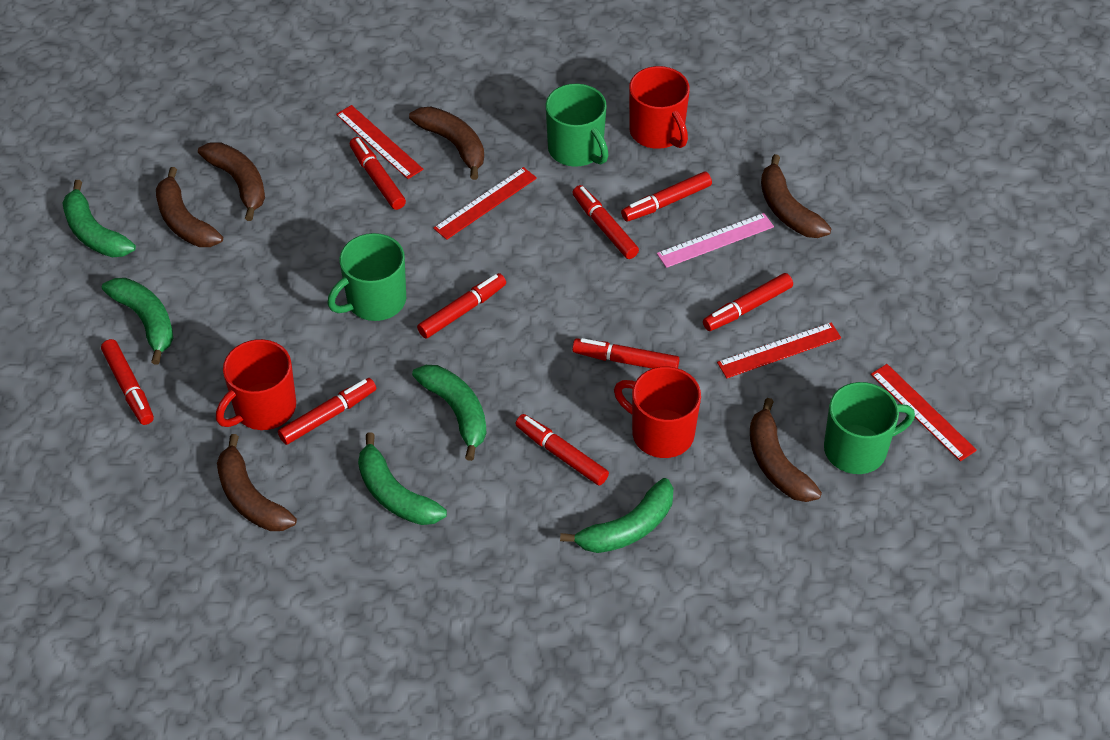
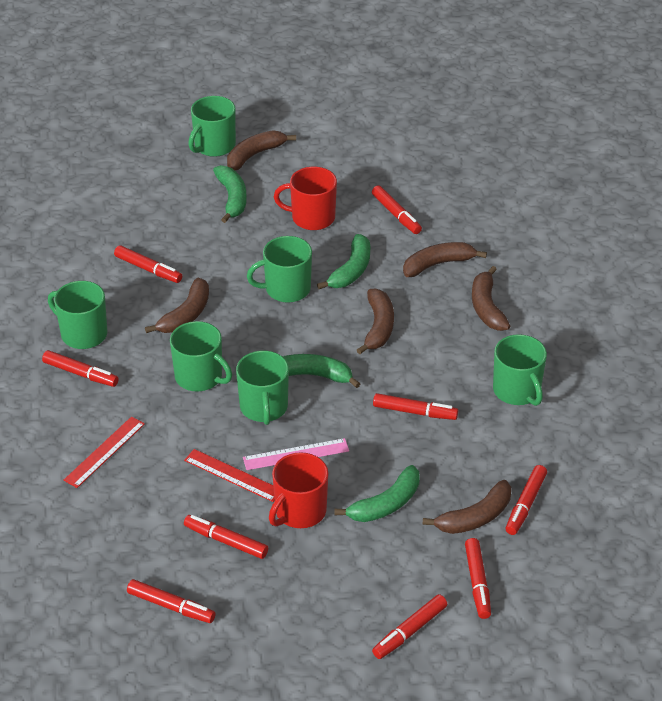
green banana: 5 -> 4
green mug: 3 -> 6
red mug: 3 -> 2
red ruler: 4 -> 2

